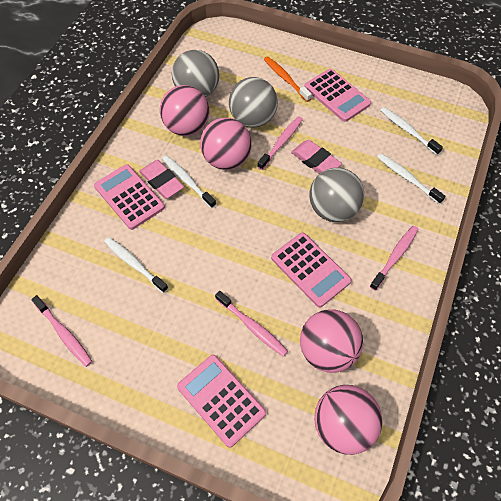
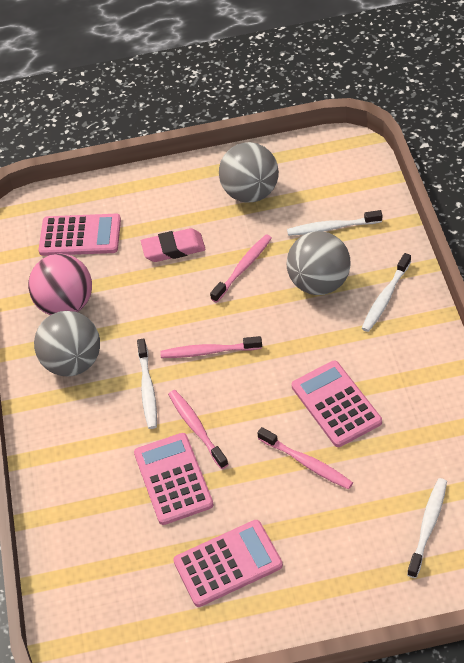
orange toothbrush: 1 -> 0
pink ball: 4 -> 1
pink eraser: 2 -> 1

